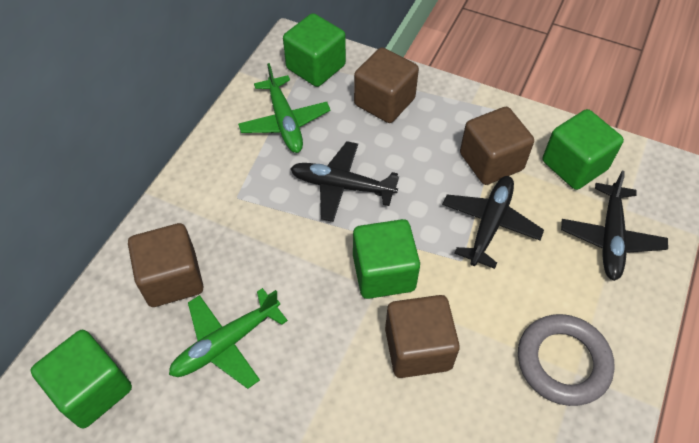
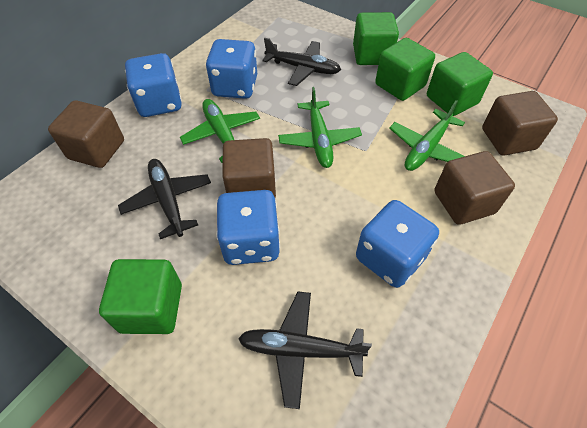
blue dice: 0 -> 4
green plane: 2 -> 3
grey ring: 1 -> 0

